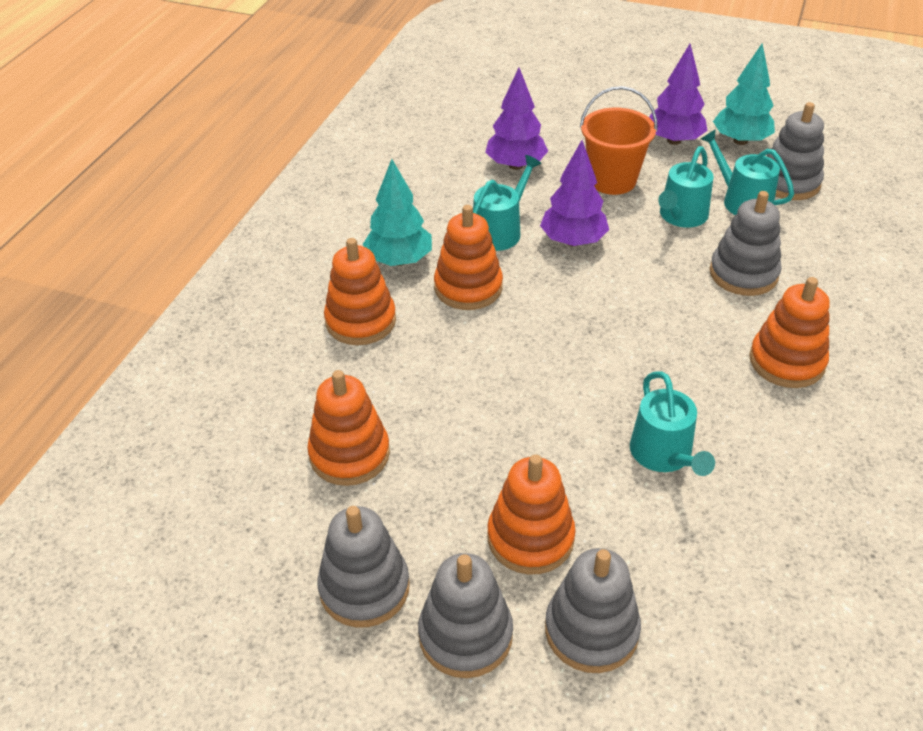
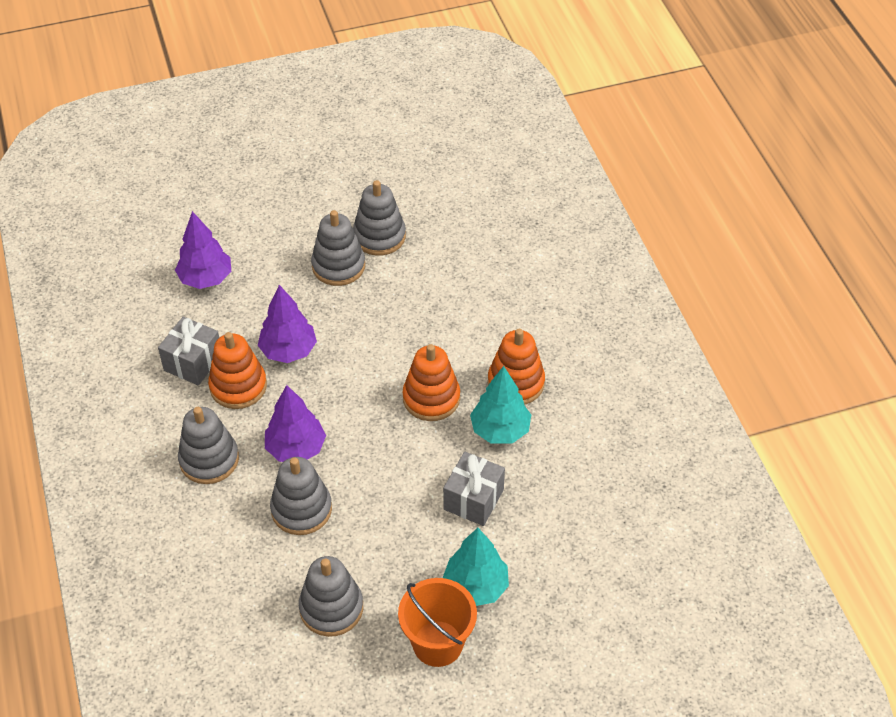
grey gift: 0 -> 2
orange stacking toy: 5 -> 3
turquoise watering can: 4 -> 0

